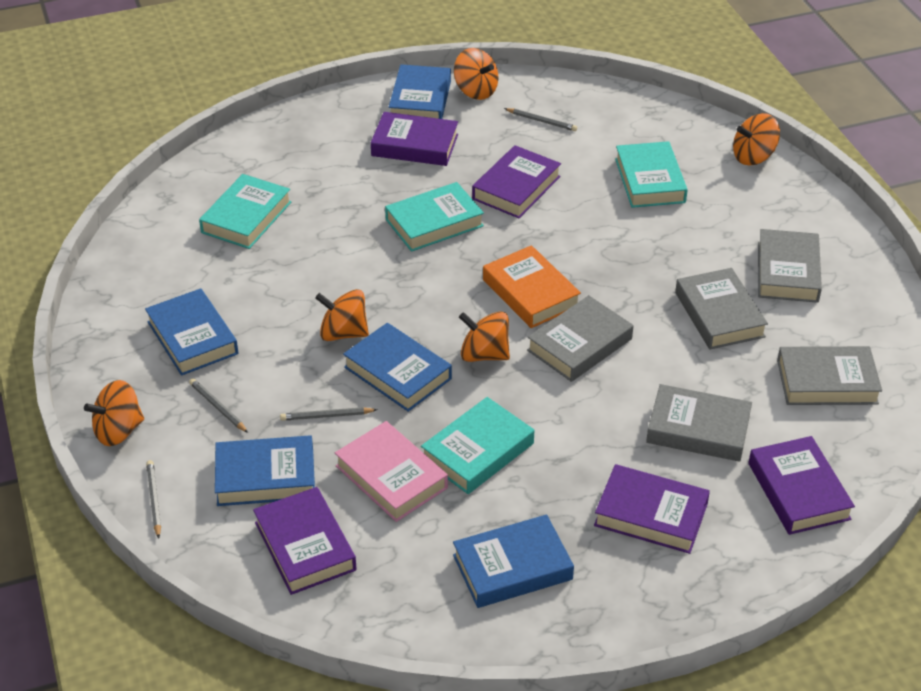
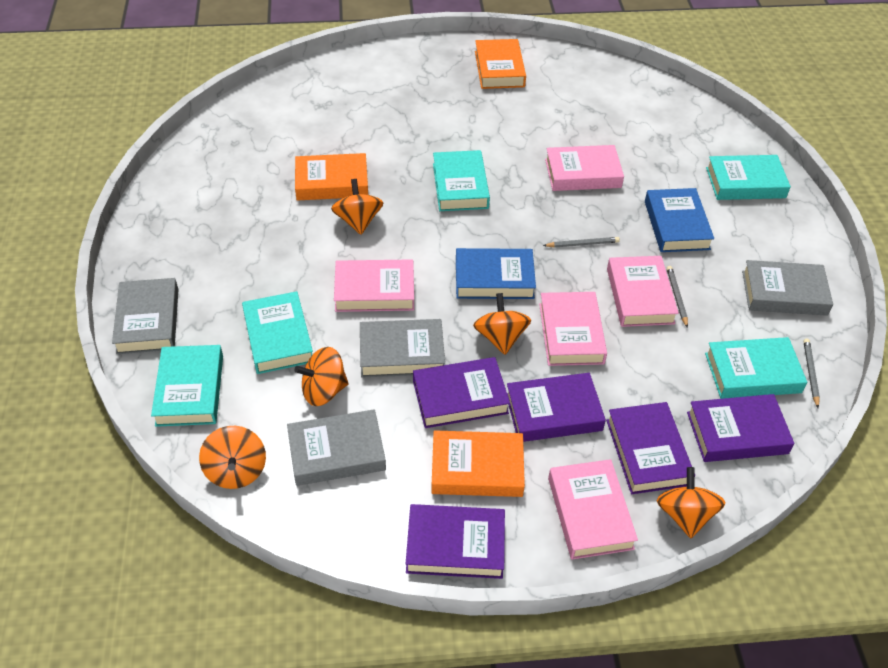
blue book: 5 -> 2
grey book: 5 -> 4
grey pencil: 4 -> 3
orange book: 1 -> 3
pink book: 1 -> 5
turquoise book: 4 -> 5

